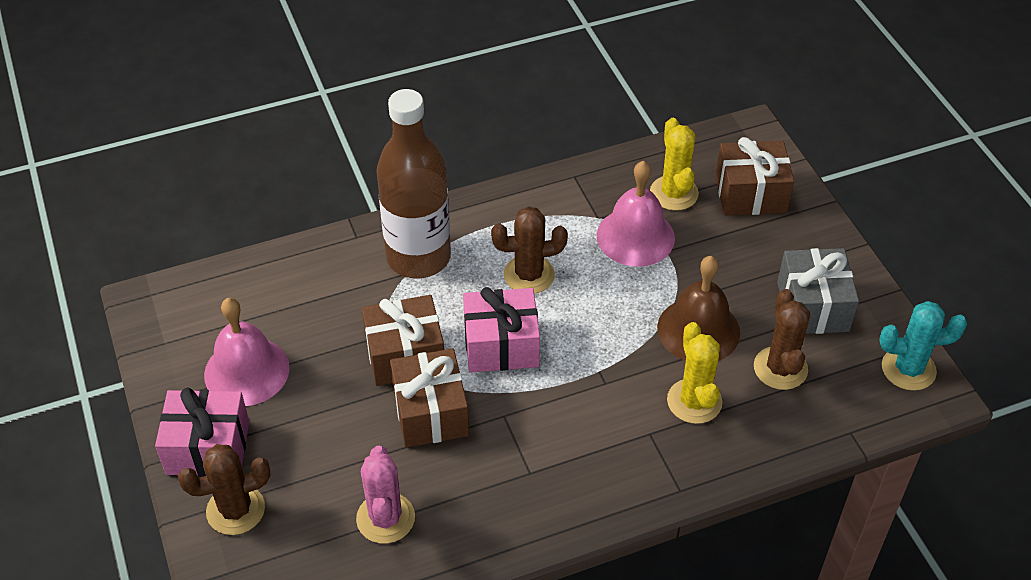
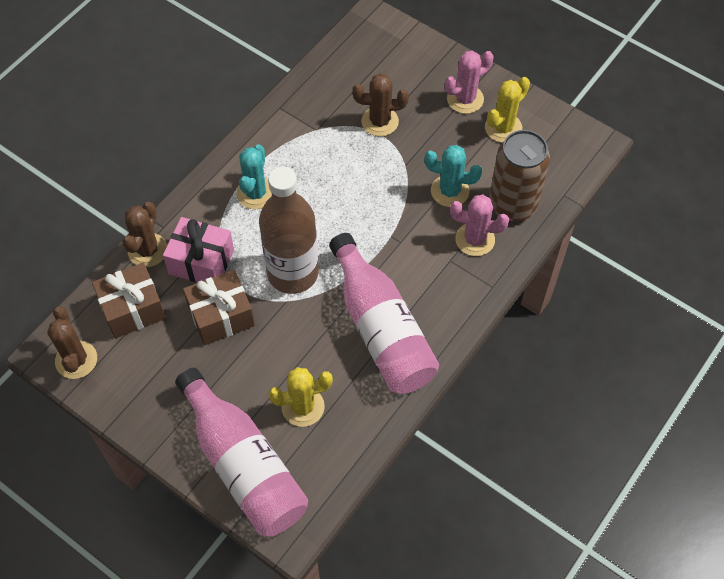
brown bell: 1 -> 0
brown can: 0 -> 1
brown gift: 3 -> 2
grey gift: 1 -> 0
pink bell: 2 -> 0
pink bottle: 0 -> 2
pink cactus: 1 -> 2
pink gift: 2 -> 1
turquoise cactus: 1 -> 2

